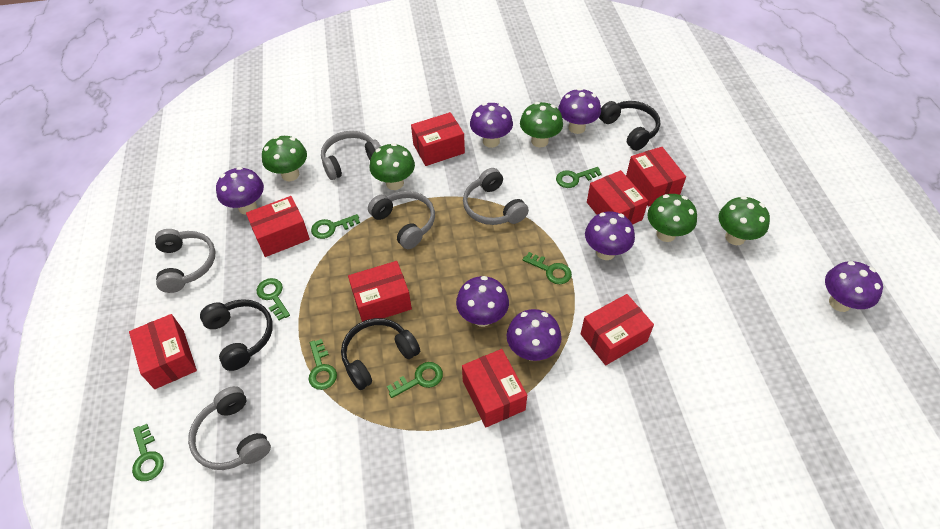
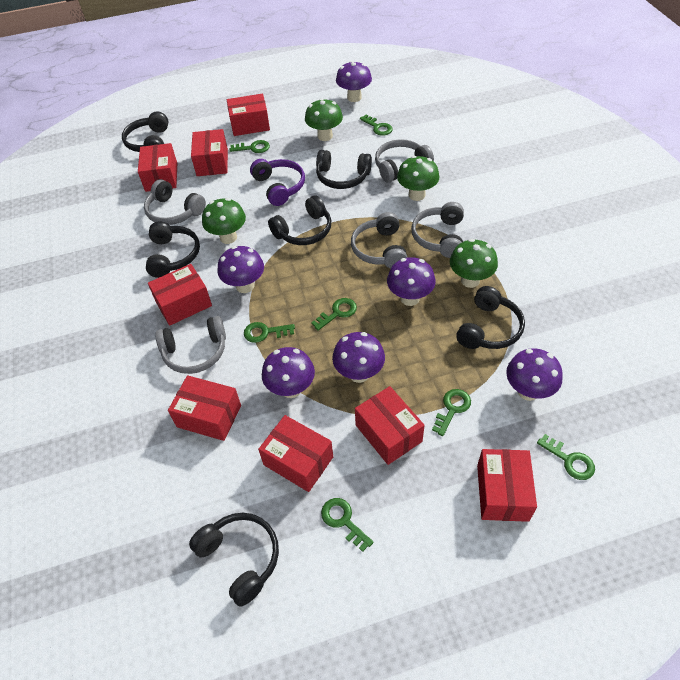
black headphones: 3 -> 6
green mushroom: 5 -> 4
purple headphones: 0 -> 1
purple mushroom: 7 -> 6

